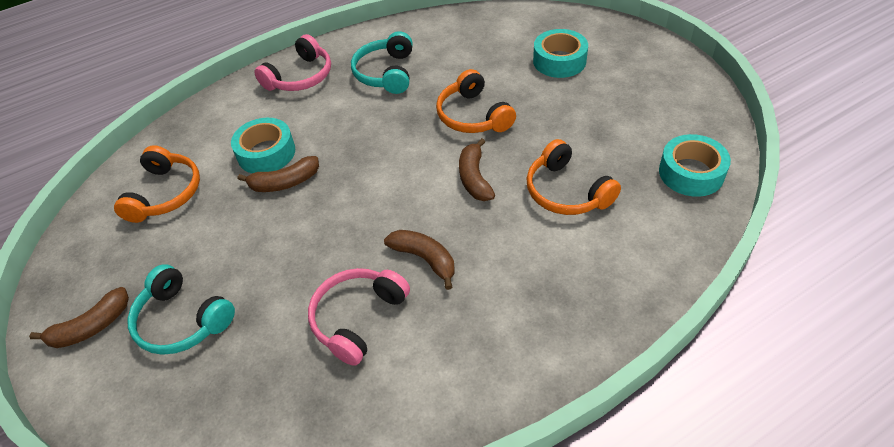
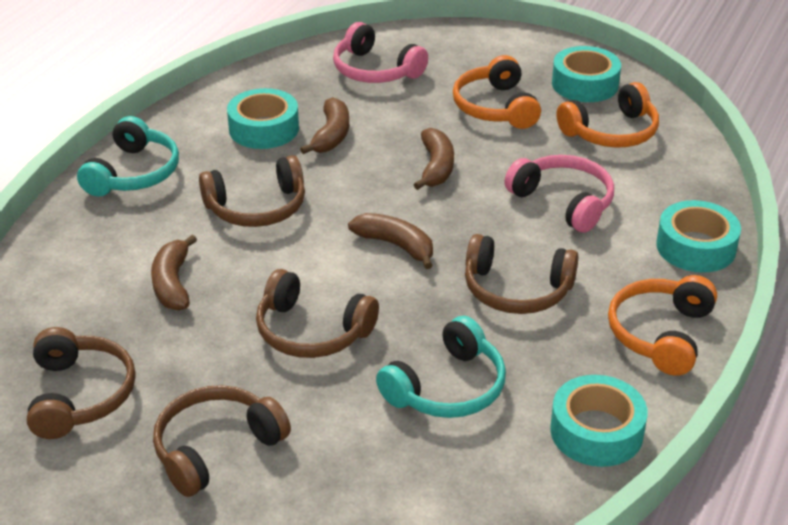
brown headphones: 0 -> 5
turquoise tape: 3 -> 4

